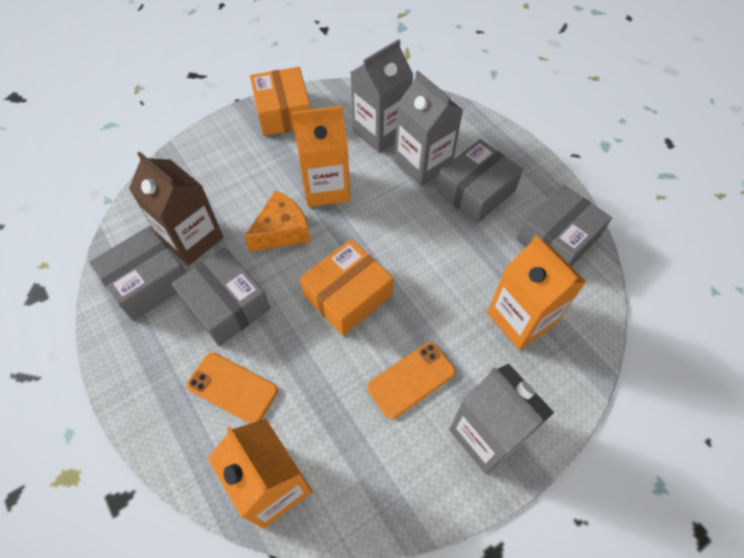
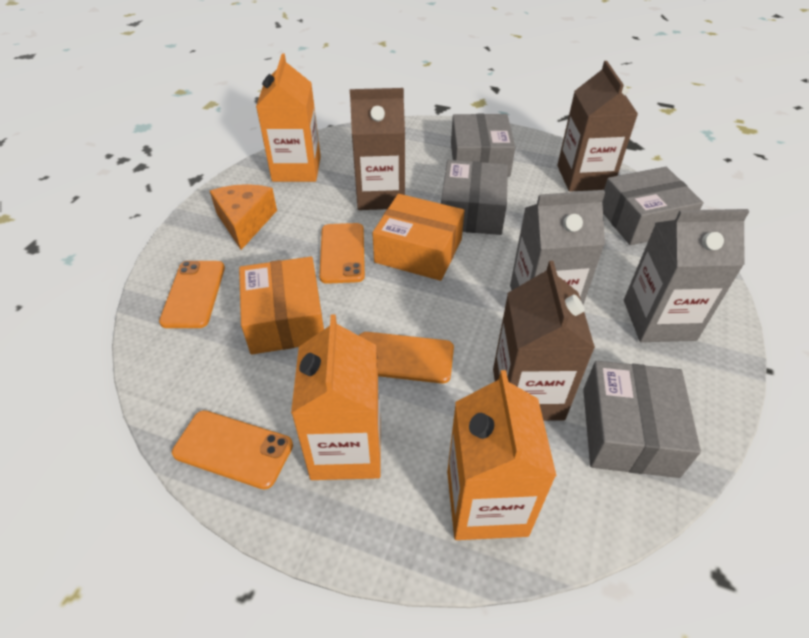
brown carton: 1 -> 3
grey carton: 3 -> 2
orange phone: 2 -> 4

